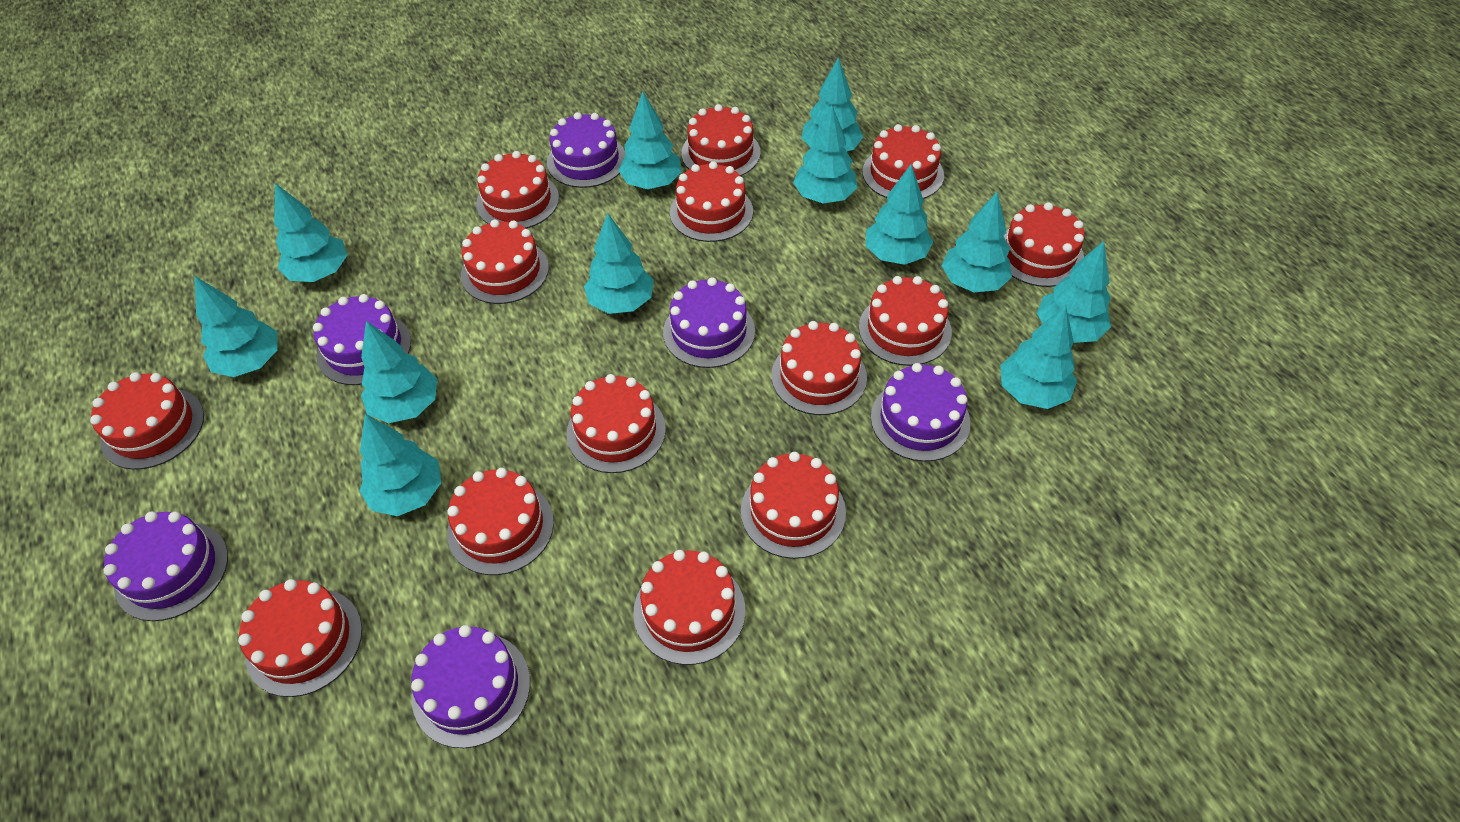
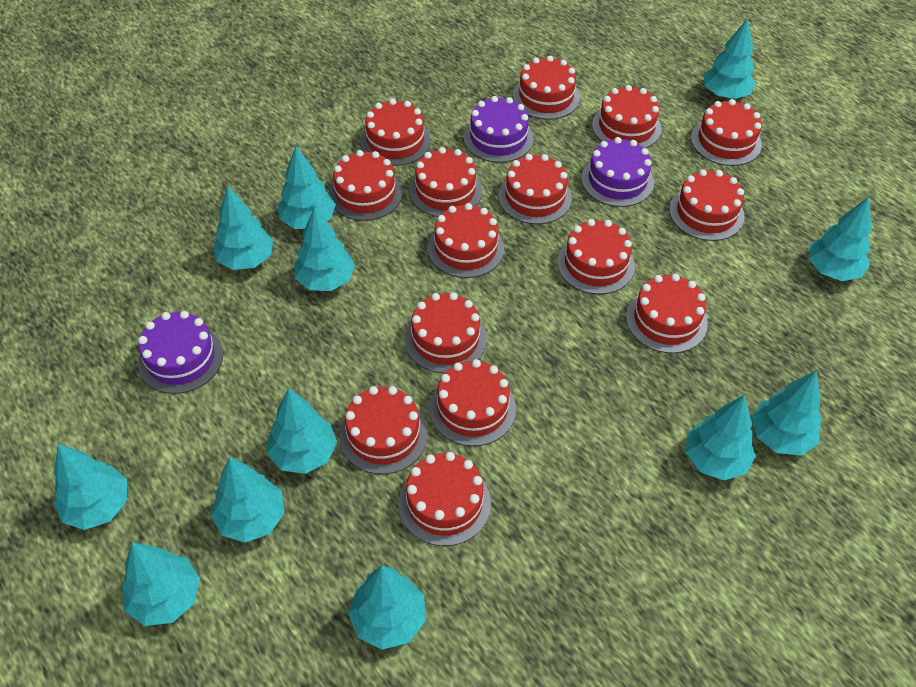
purple cake: 6 -> 3
red cake: 14 -> 15

